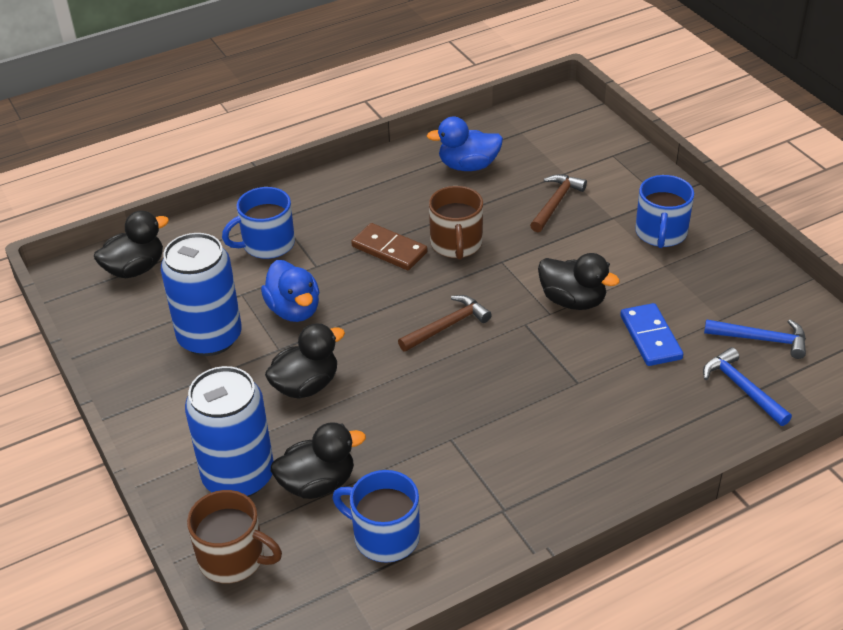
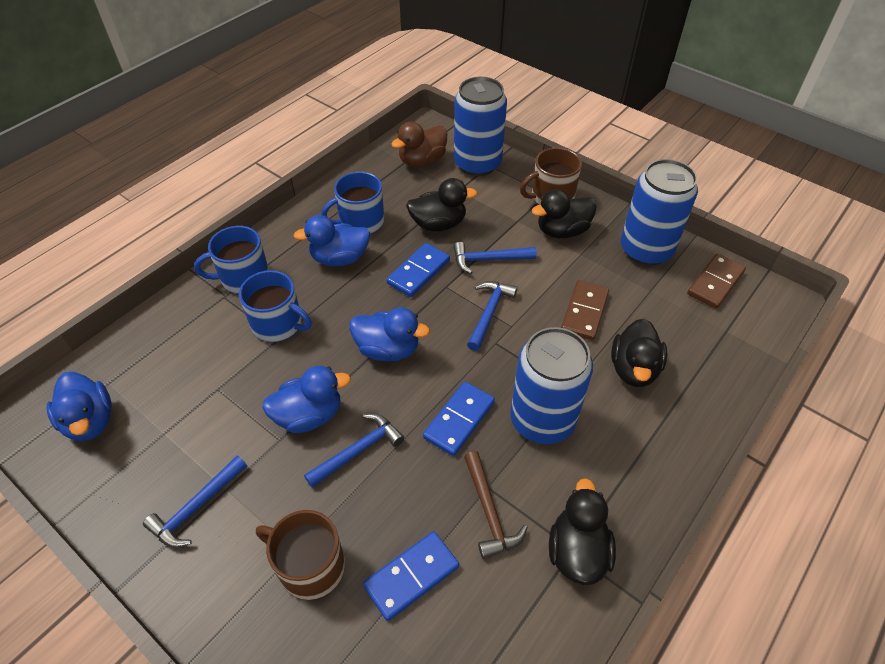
blue can: 2 -> 3
blue domino: 1 -> 3
blue duck: 2 -> 4
blue hammer: 2 -> 4
brown domino: 1 -> 2
brown duck: 0 -> 1
brown hammer: 2 -> 1

